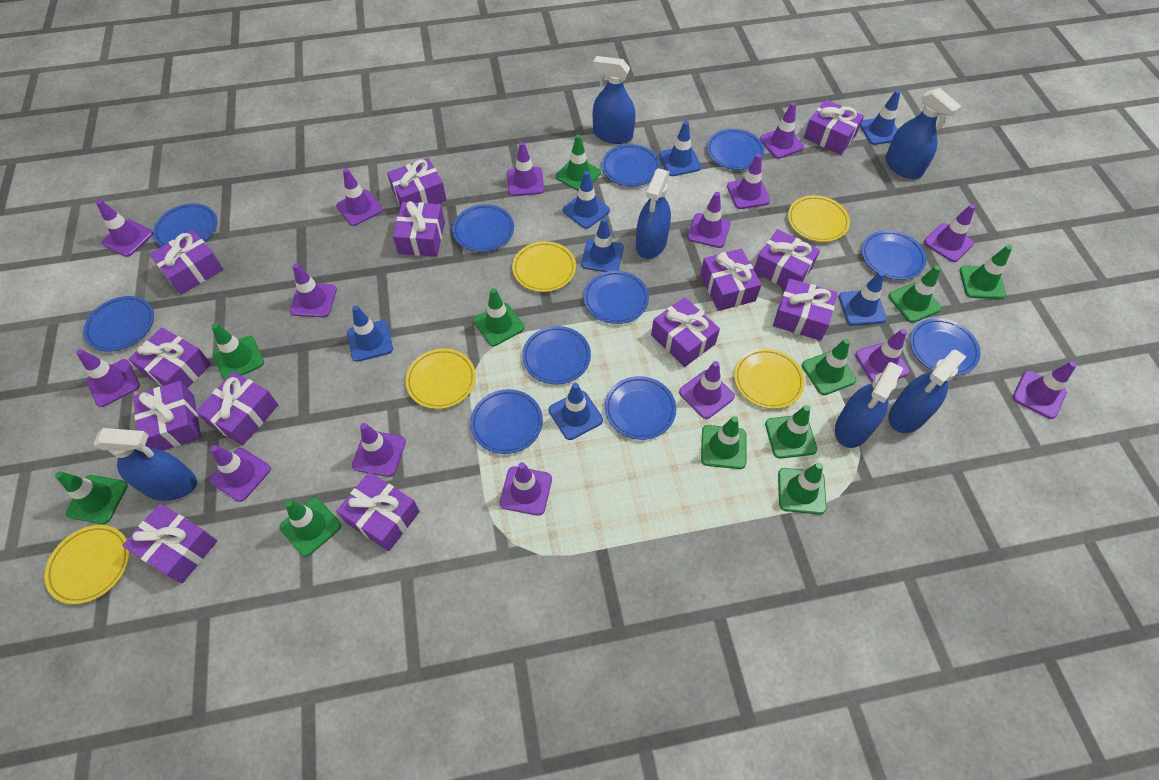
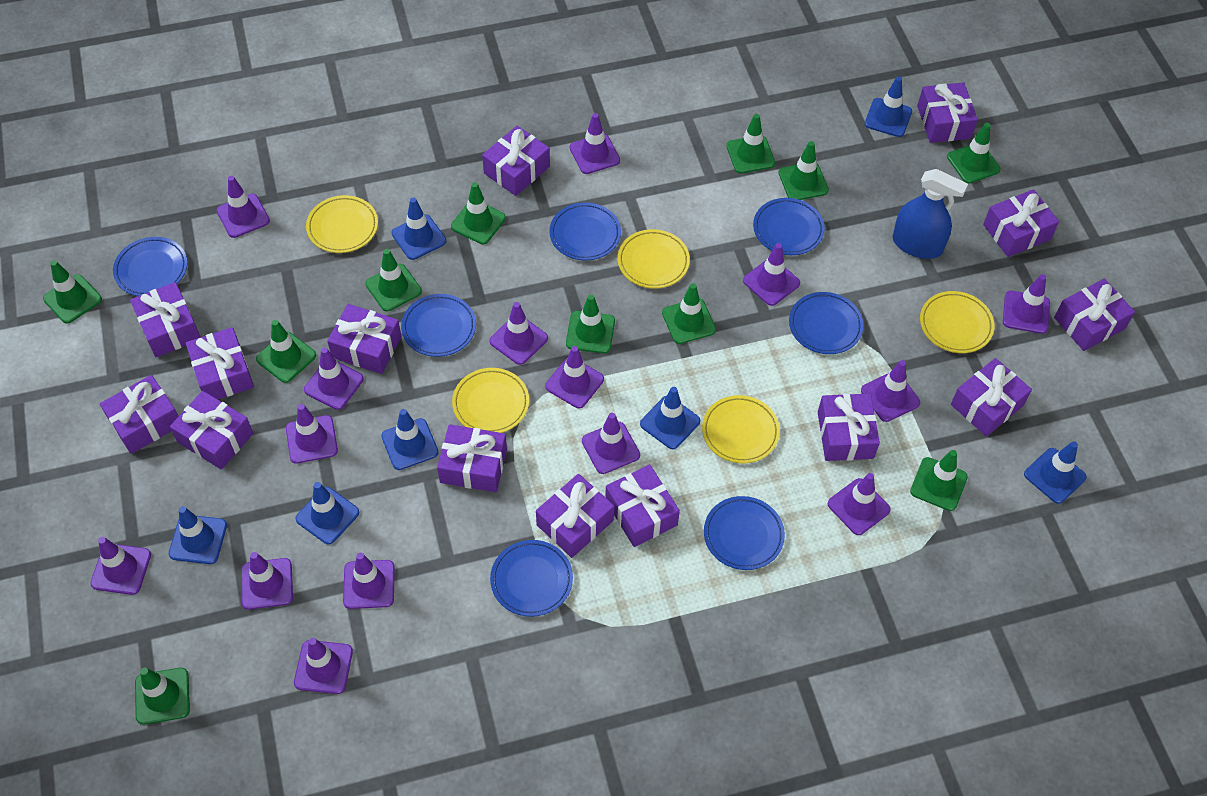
blue plate: 11 -> 7
blue spray bottle: 6 -> 1
purple gift: 13 -> 14

